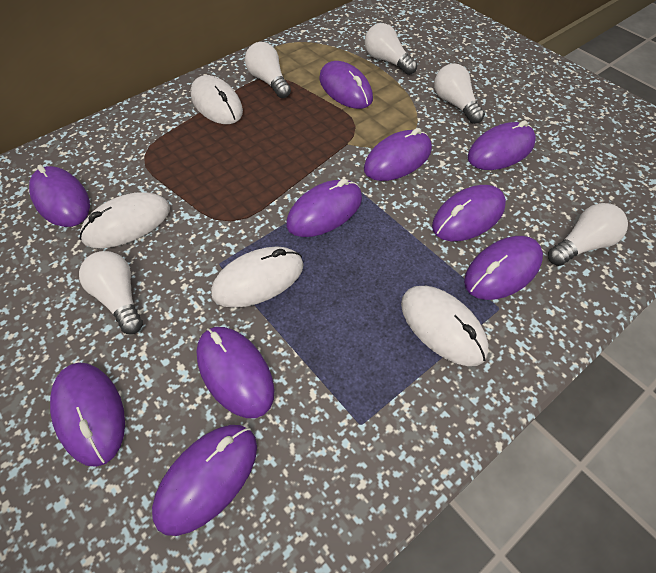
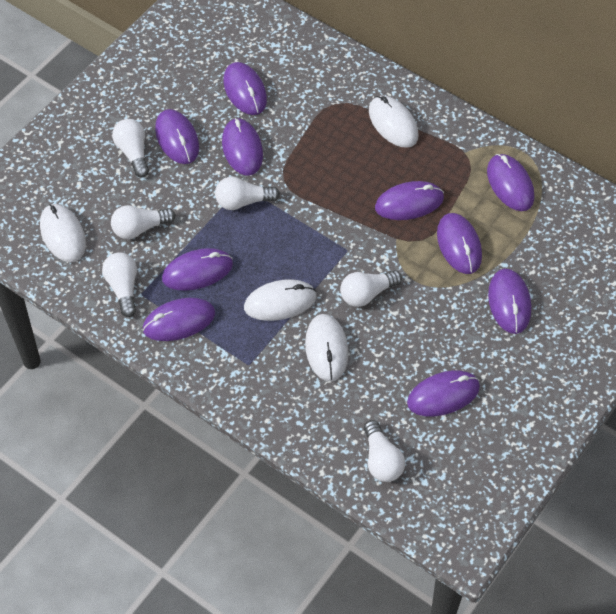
white light bulb: 5 -> 6

